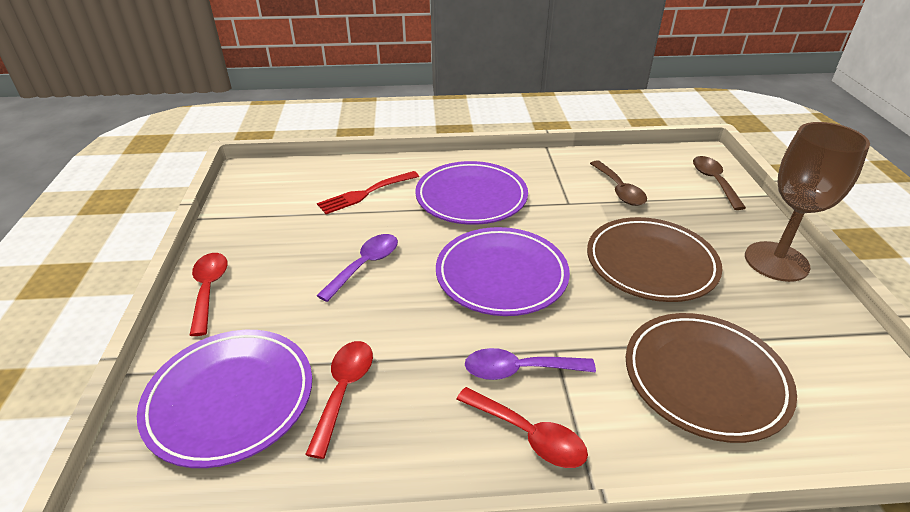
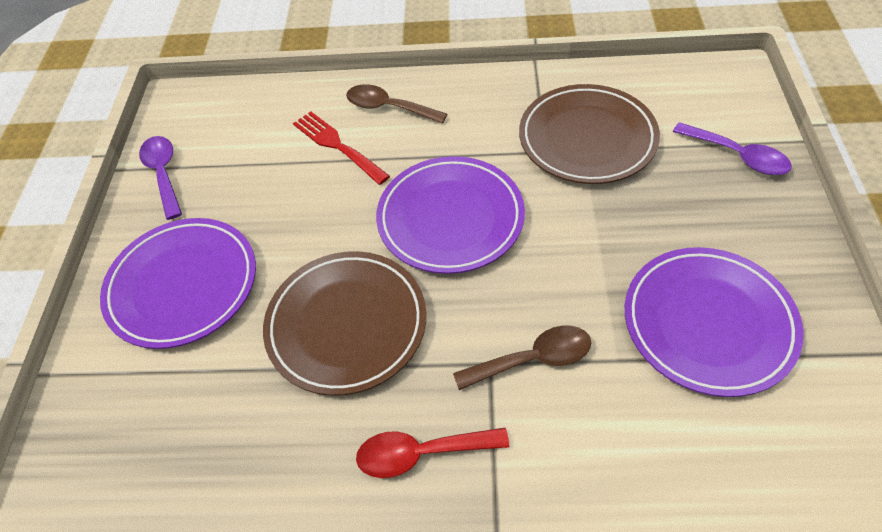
brown goblet: 1 -> 0
red spoon: 3 -> 1

